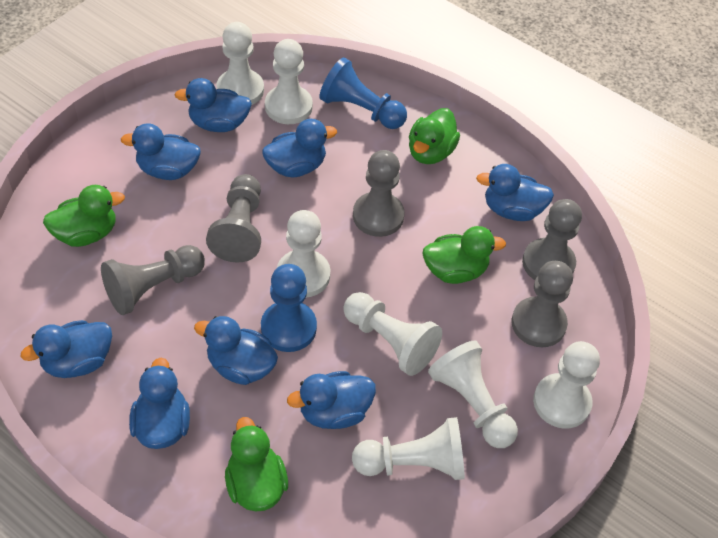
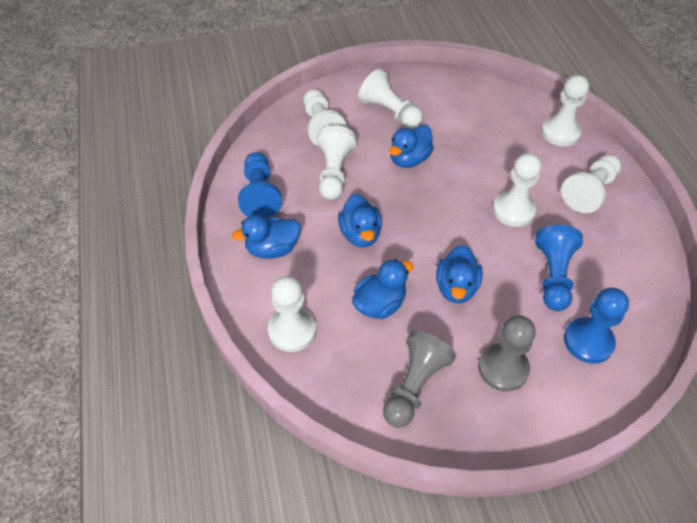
blue duck: 8 -> 5
blue pawn: 2 -> 3
green duck: 4 -> 0
grey pawn: 5 -> 2

